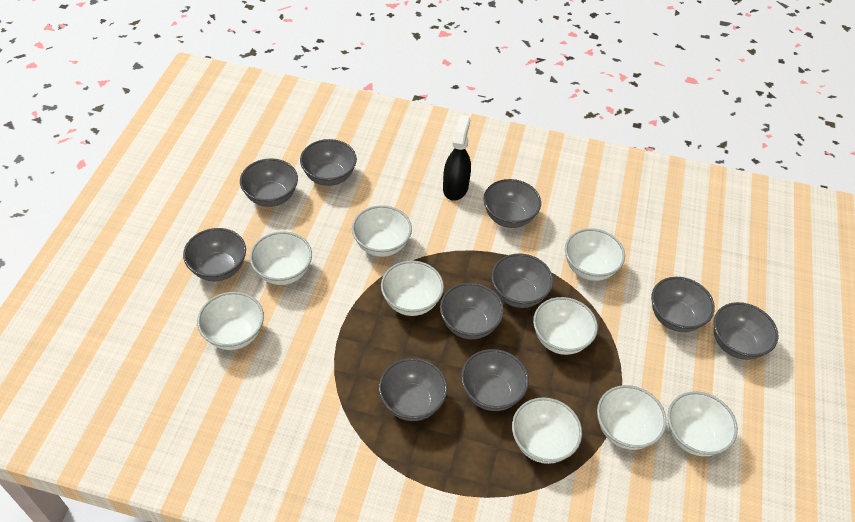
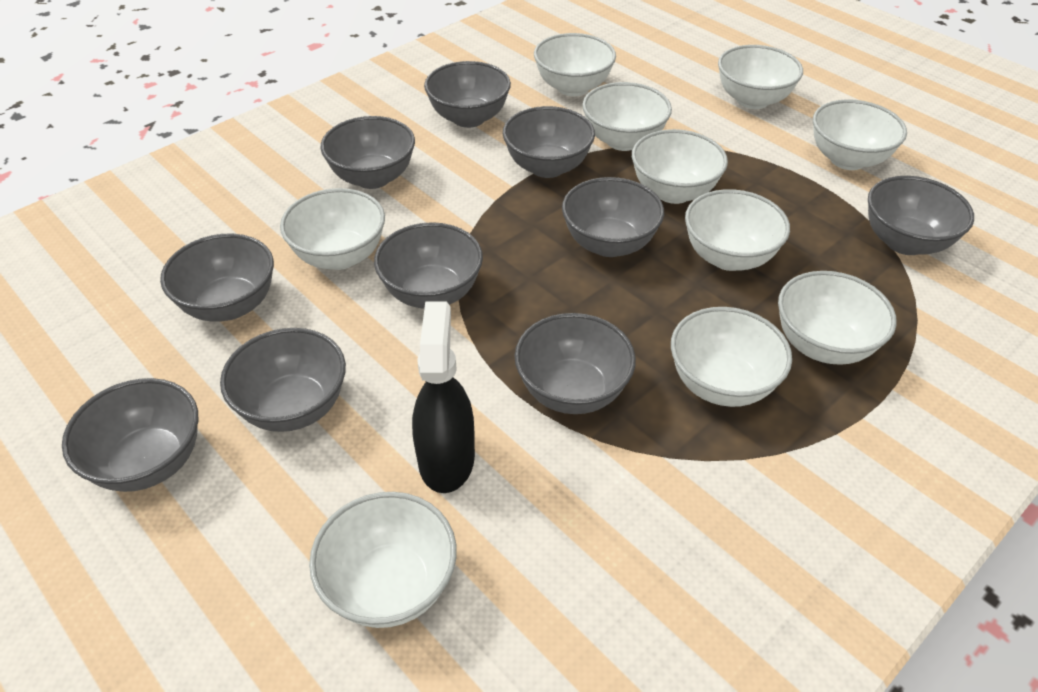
white bowl: 9 -> 10

